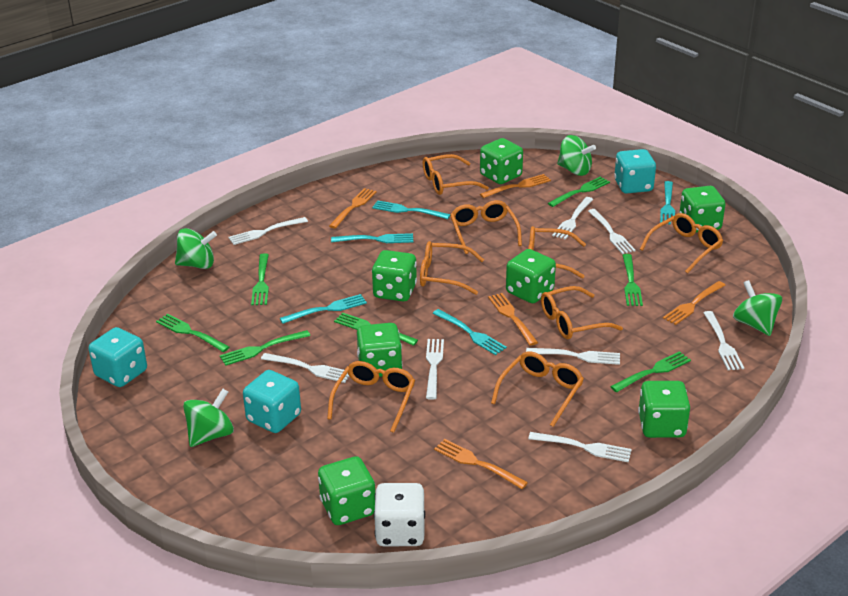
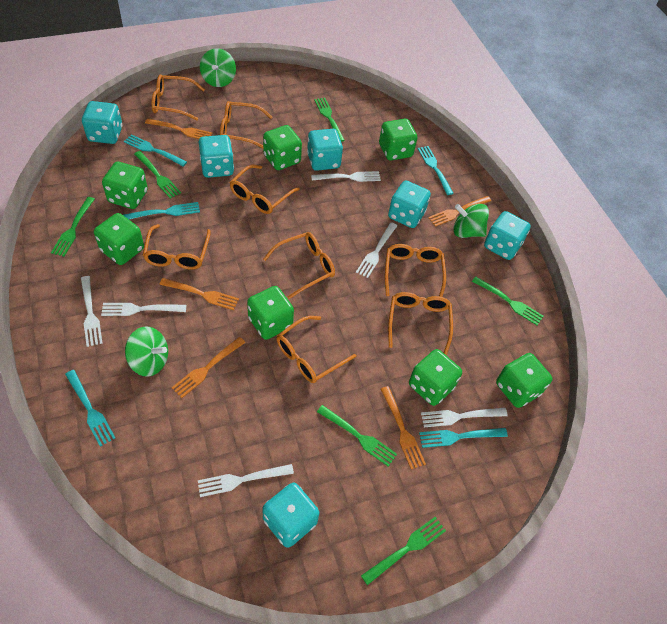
green fork: 7 -> 6
green spinning top: 4 -> 3
turquoise dice: 3 -> 6
white dice: 1 -> 0
white fork: 8 -> 6

